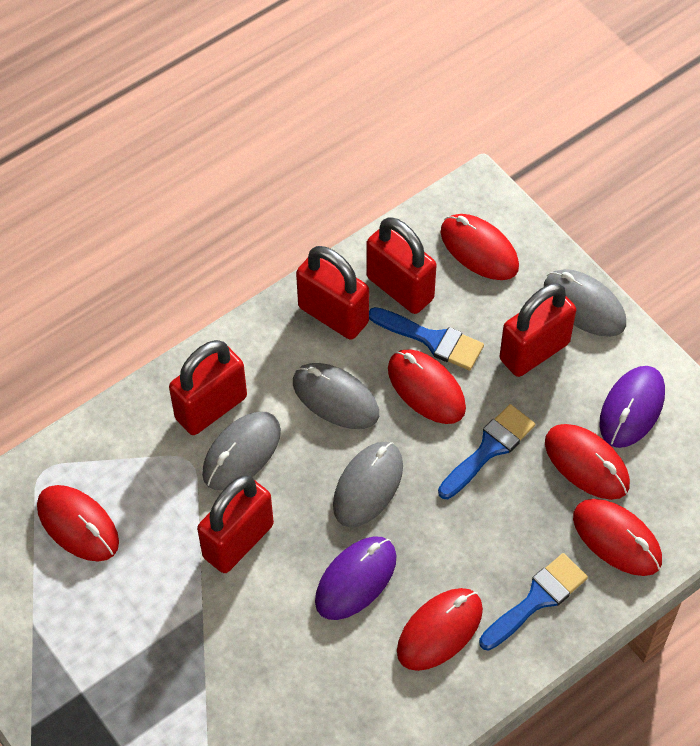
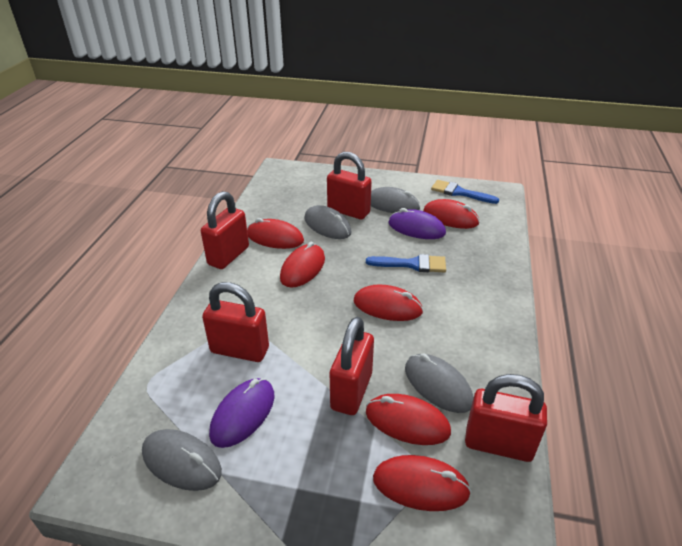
blue brush: 3 -> 2

